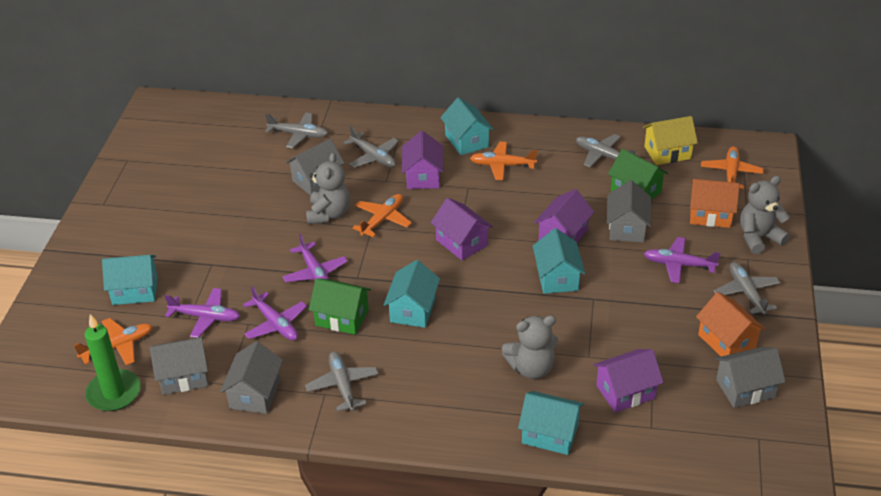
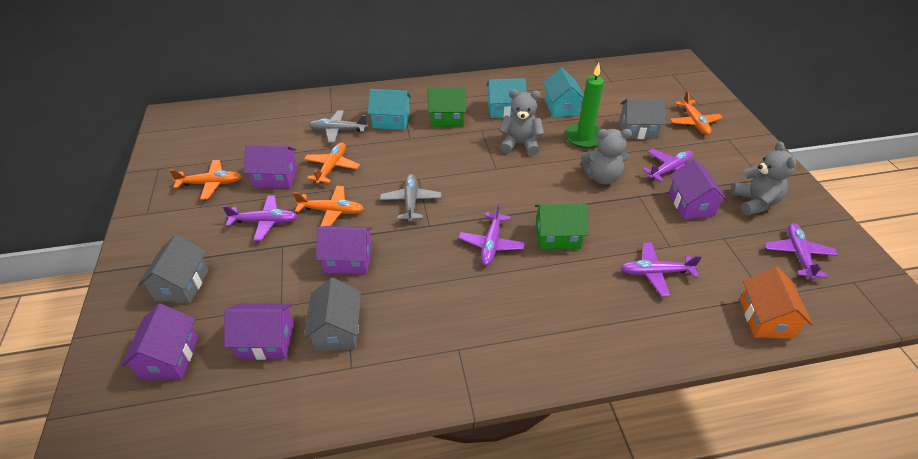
grey house: 5 -> 3
grey plane: 5 -> 2
orange house: 2 -> 1
purple house: 4 -> 5
purple plane: 4 -> 5
turquoise house: 5 -> 3
yellow house: 1 -> 0

